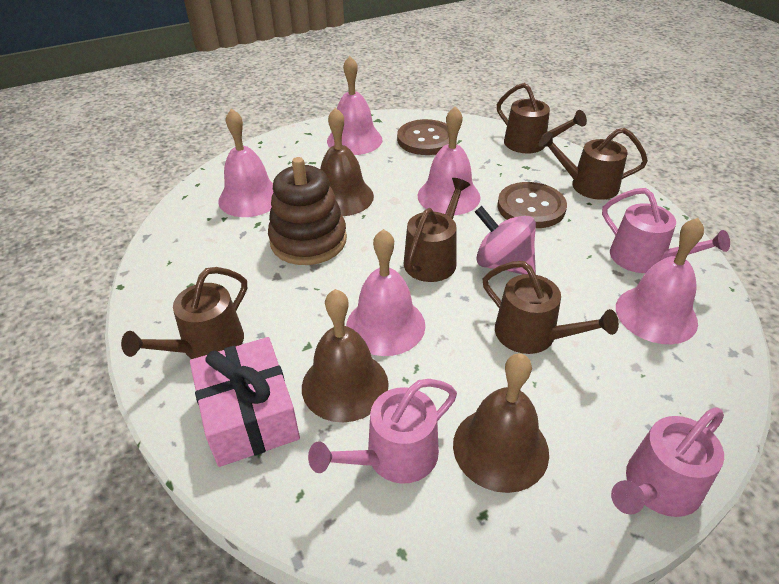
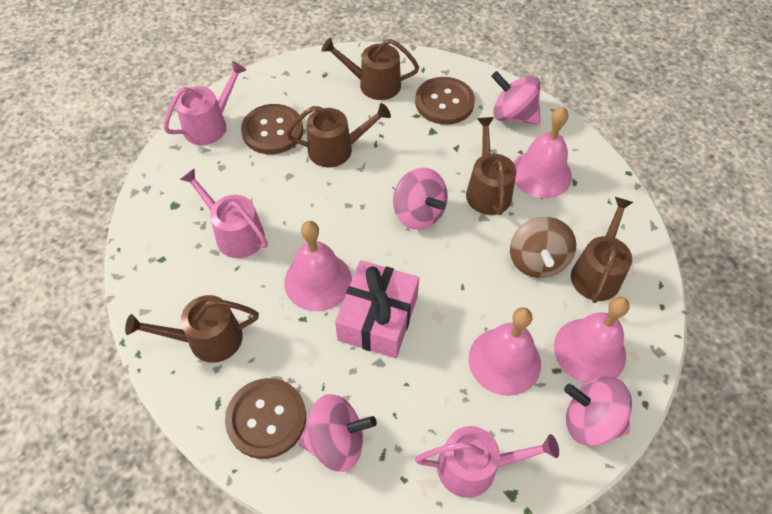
brown bell: 3 -> 0
brown button: 2 -> 3
brown spinning top: 0 -> 1
brown stacking toy: 1 -> 0
pink bell: 5 -> 4
pink spinning top: 1 -> 4

